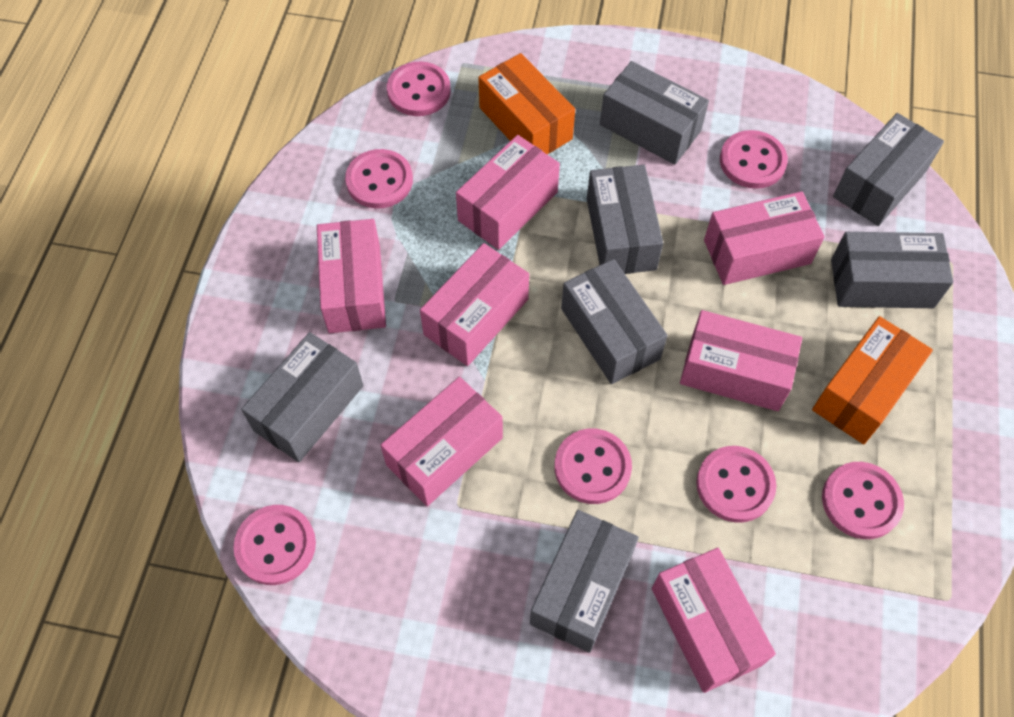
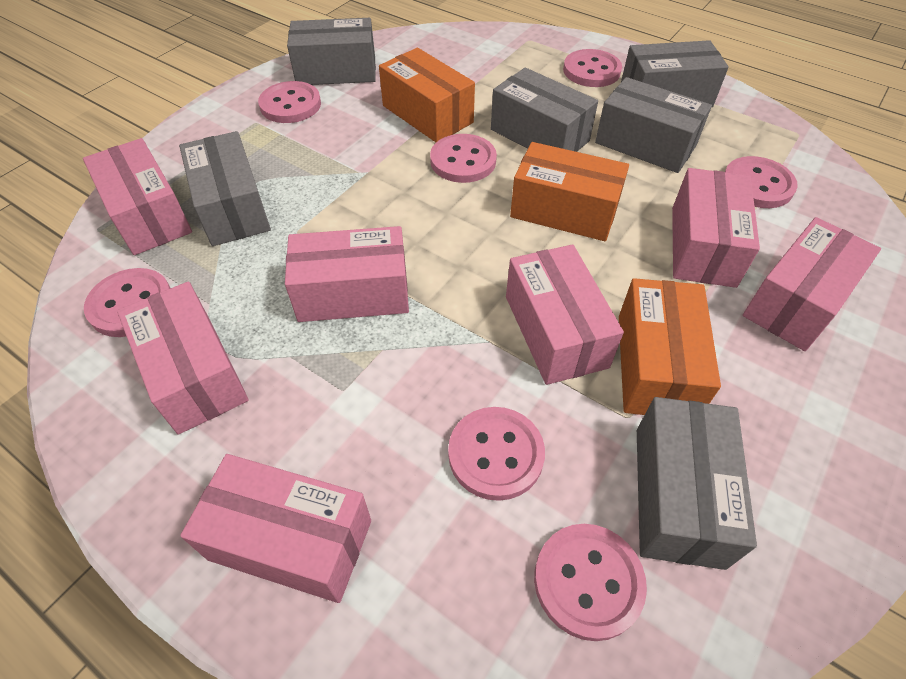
grey box: 7 -> 6
orange box: 2 -> 3

